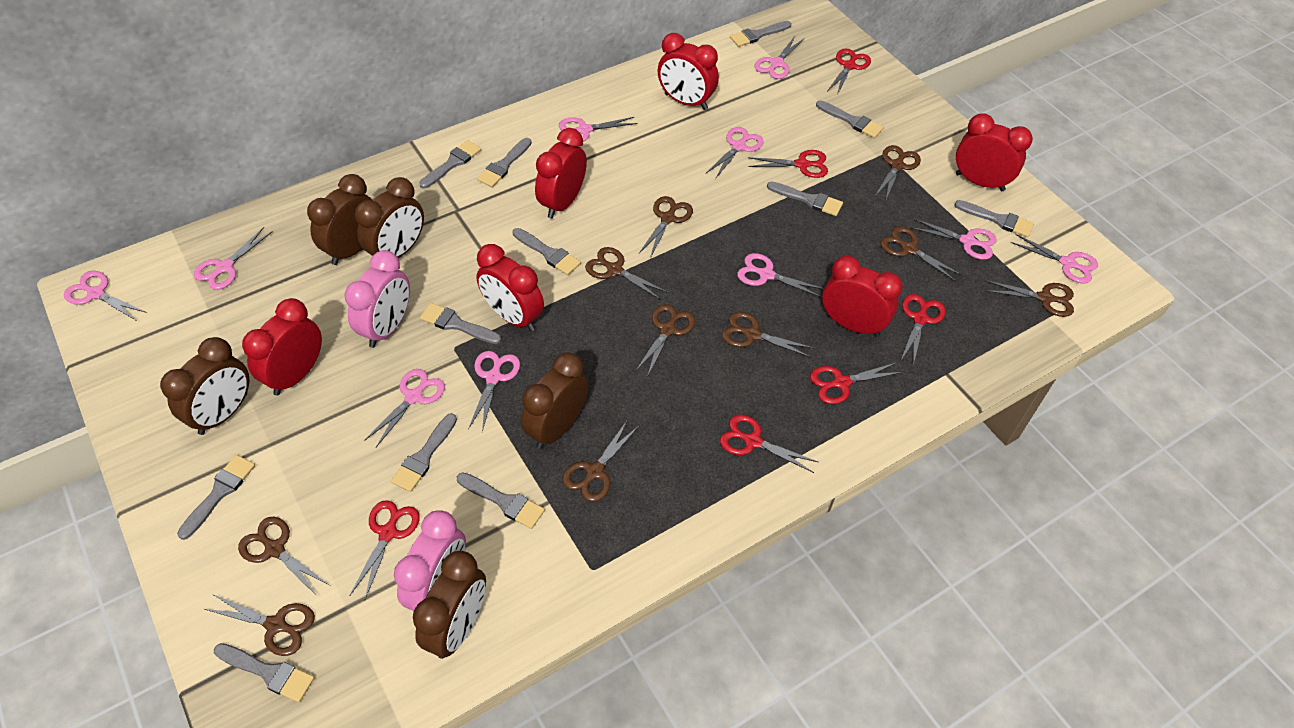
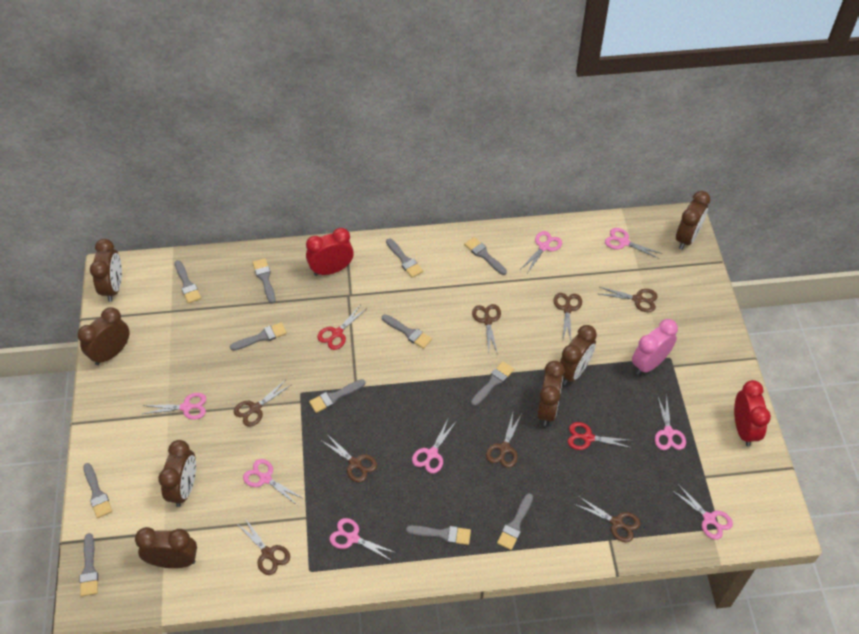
brown clock: 5 -> 7
brown scissors: 10 -> 8
pink clock: 2 -> 1
pink scissors: 10 -> 8
red clock: 6 -> 2
red scissors: 6 -> 2

